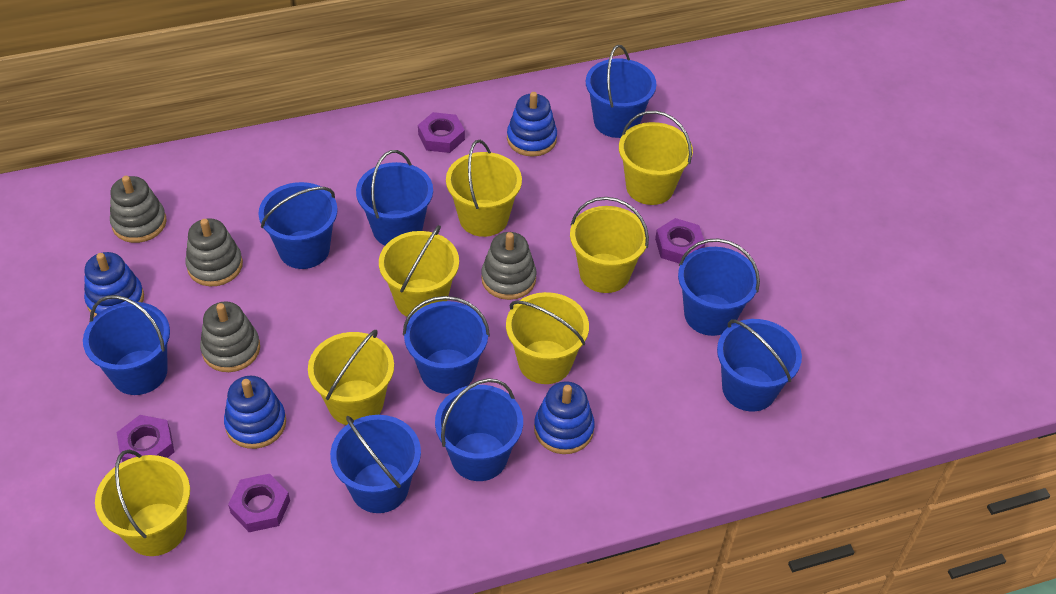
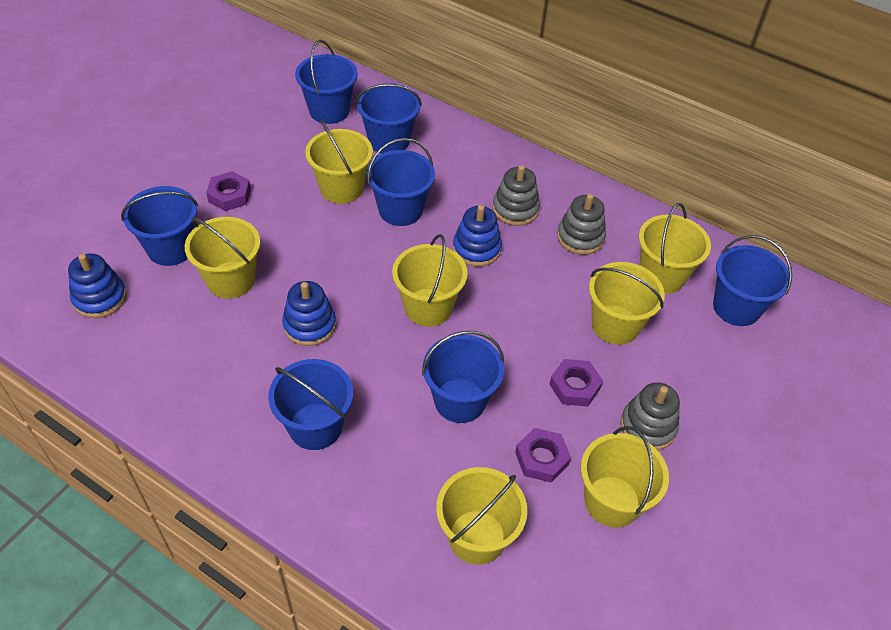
blue bucket: 9 -> 7
blue stacking toy: 4 -> 3
grey stacking toy: 4 -> 3
purple nut: 4 -> 3

